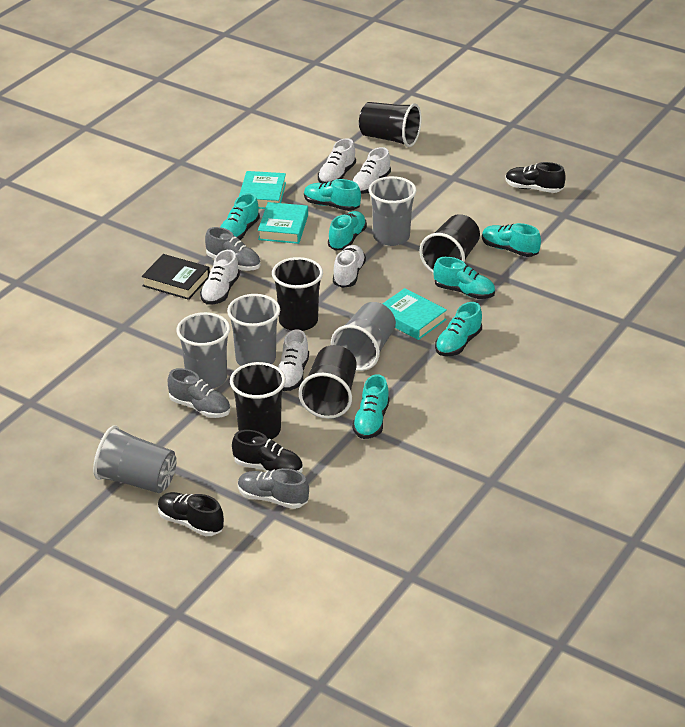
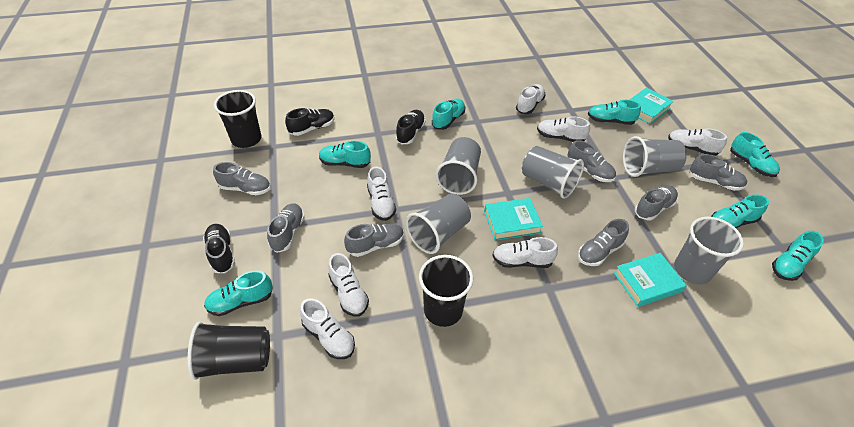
black book: 1 -> 0
black cup: 5 -> 3
grey shoe: 3 -> 7
white shoe: 5 -> 7

